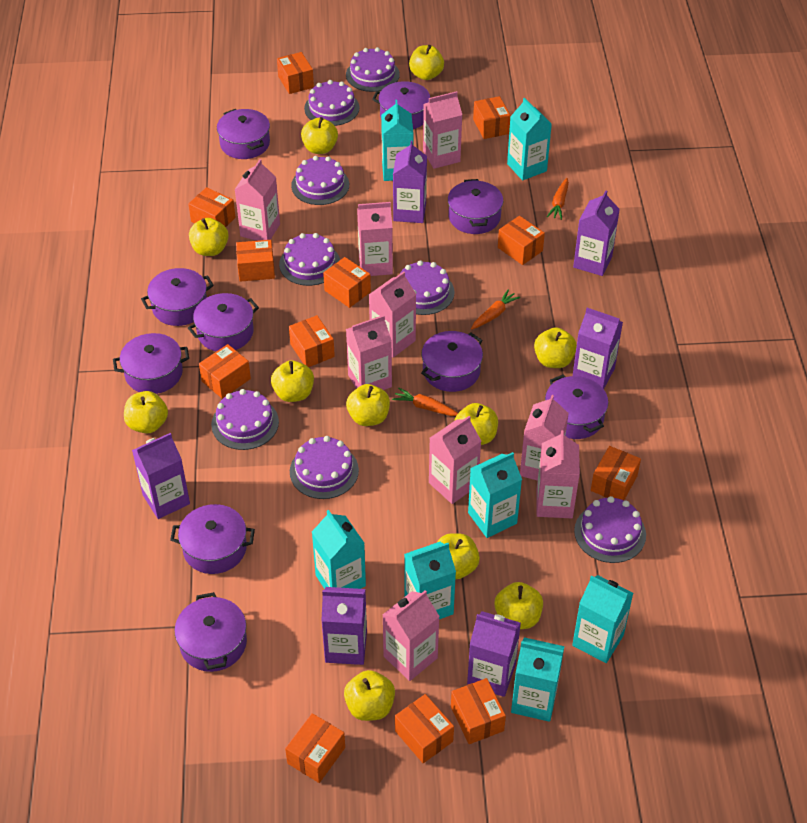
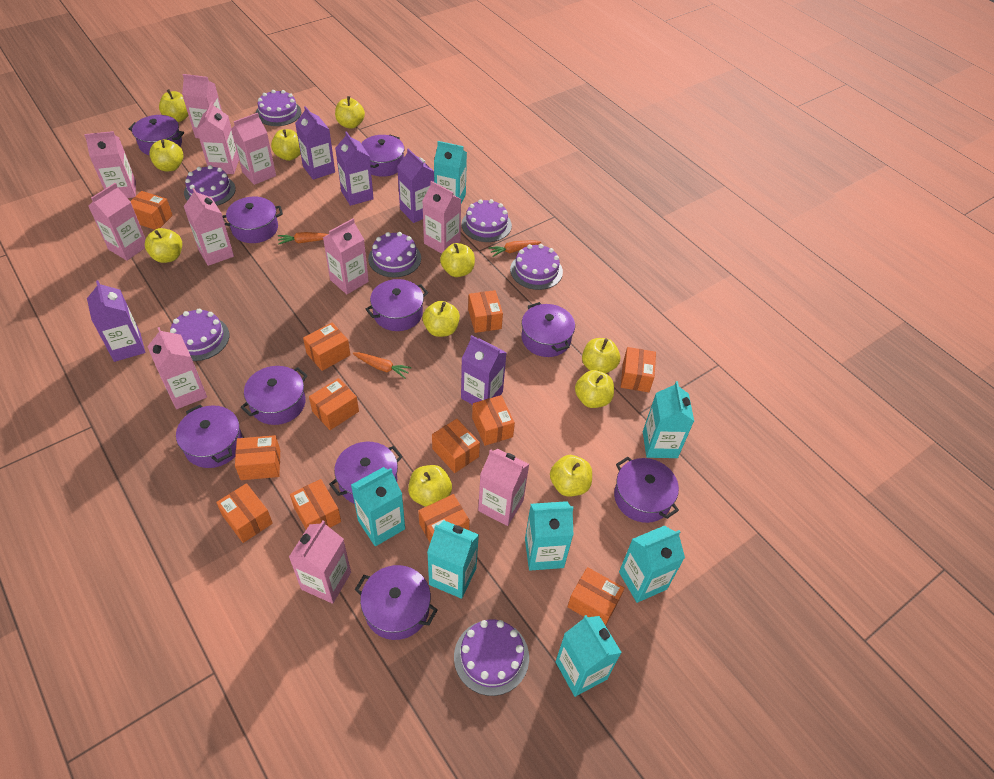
pink carton: 9 -> 11
purple cake: 8 -> 7
purple carton: 6 -> 5

